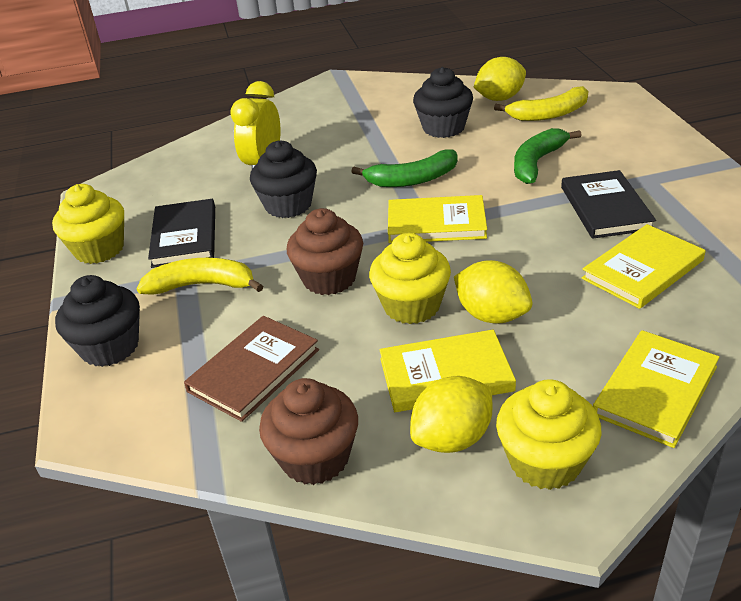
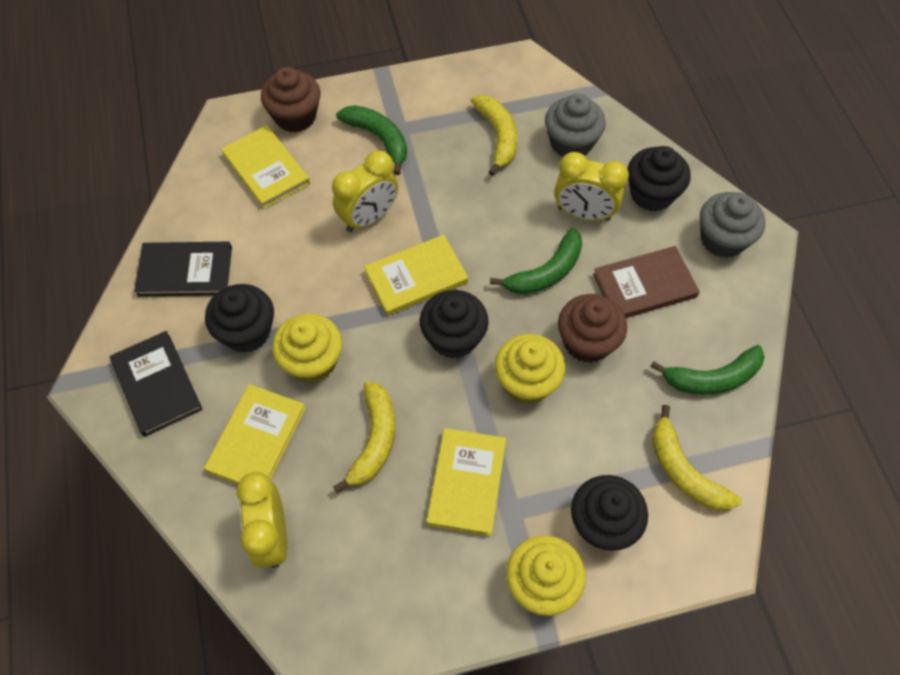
black cupcake: 3 -> 4
green banana: 2 -> 3
grey cupcake: 0 -> 2
yellow banana: 2 -> 3
yellow clock: 1 -> 3
yellow lemon: 3 -> 0

